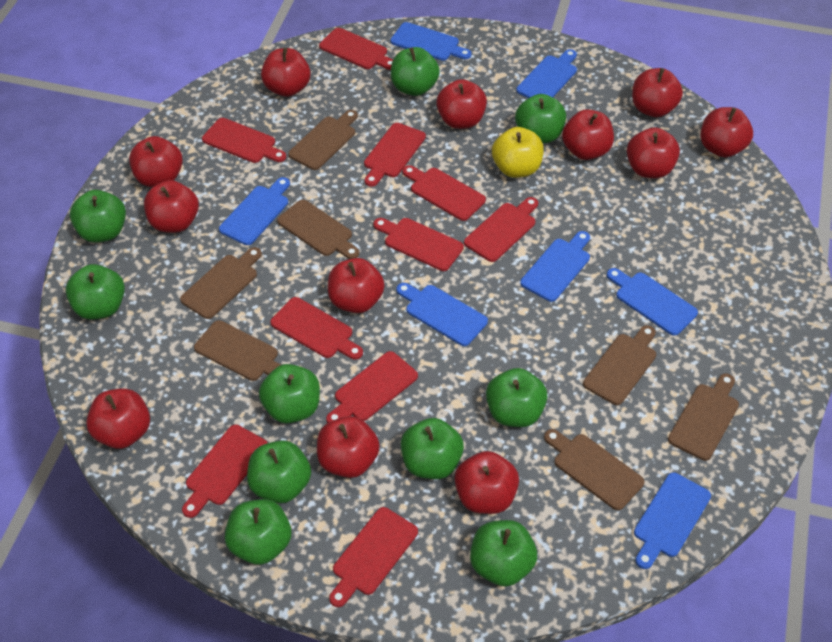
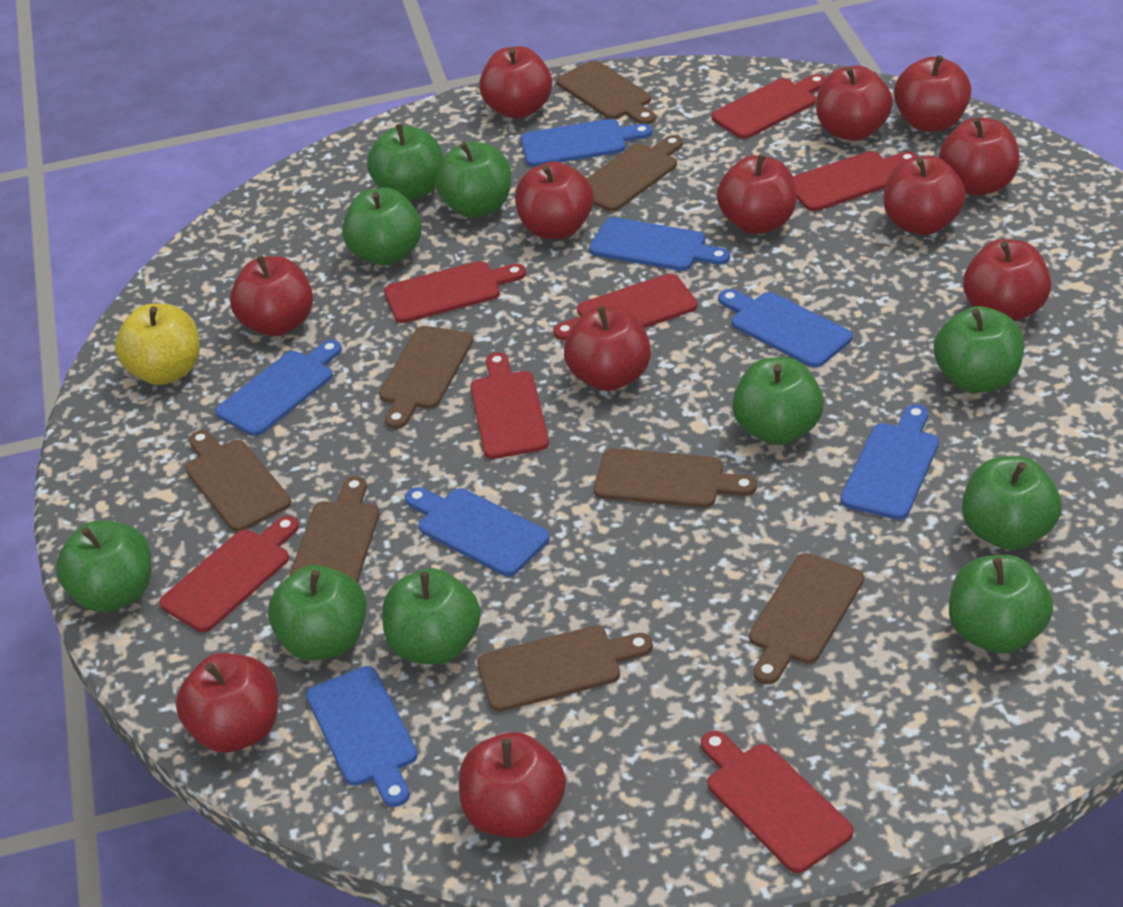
brown cutting board: 7 -> 8
red cutting board: 10 -> 7

